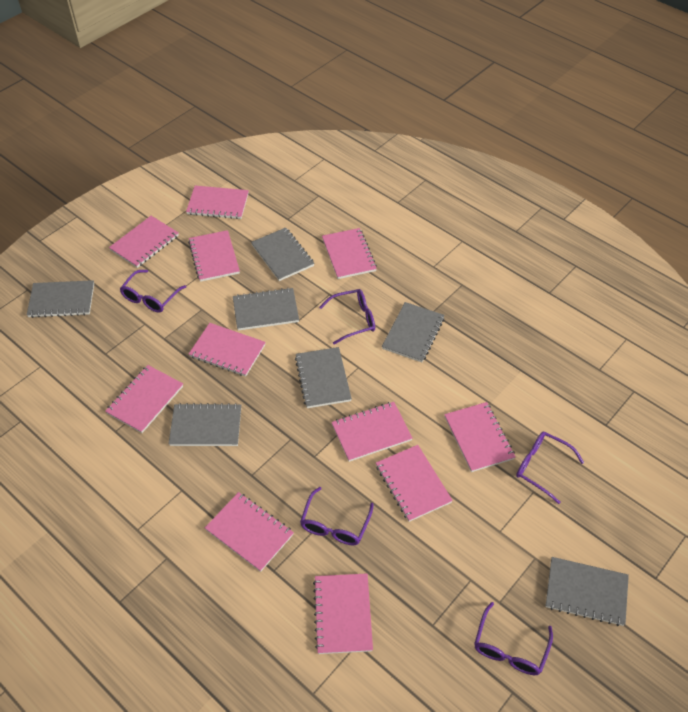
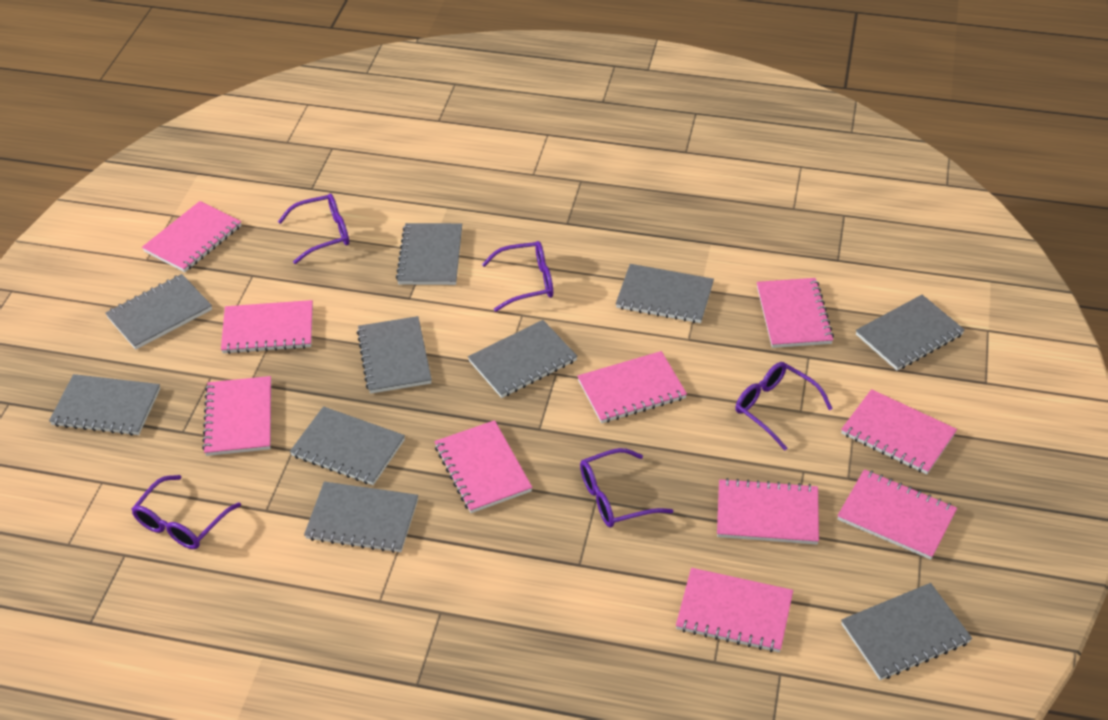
grey notebook: 7 -> 10
pink notebook: 11 -> 10

